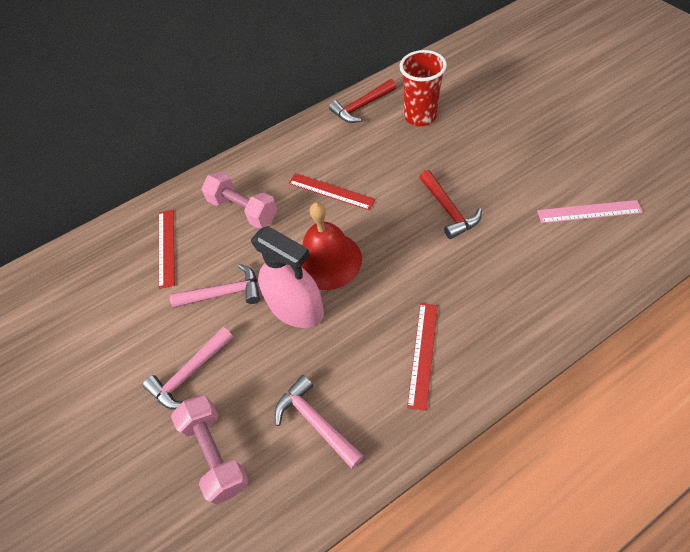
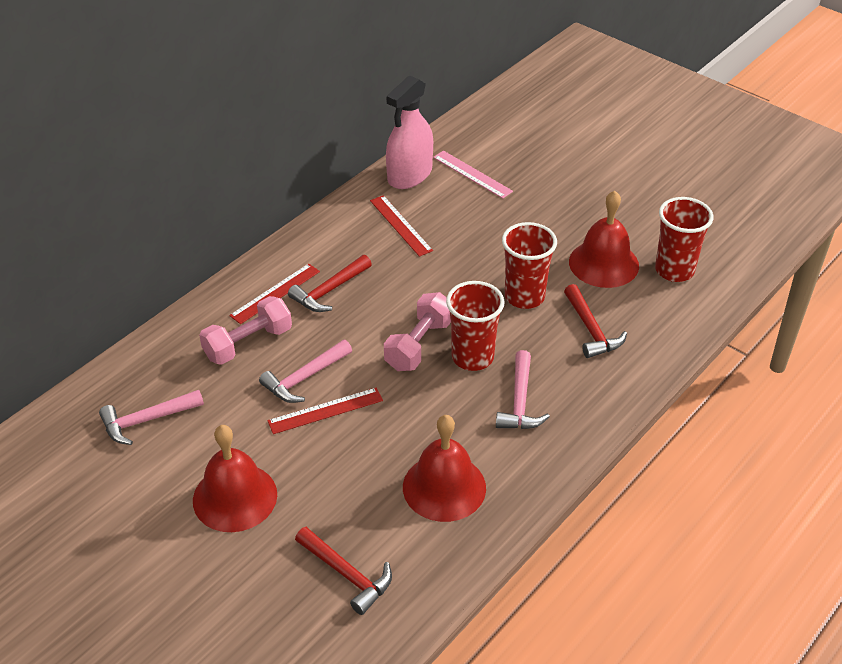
red bell: 1 -> 3
red cup: 1 -> 3
red hammer: 2 -> 3

